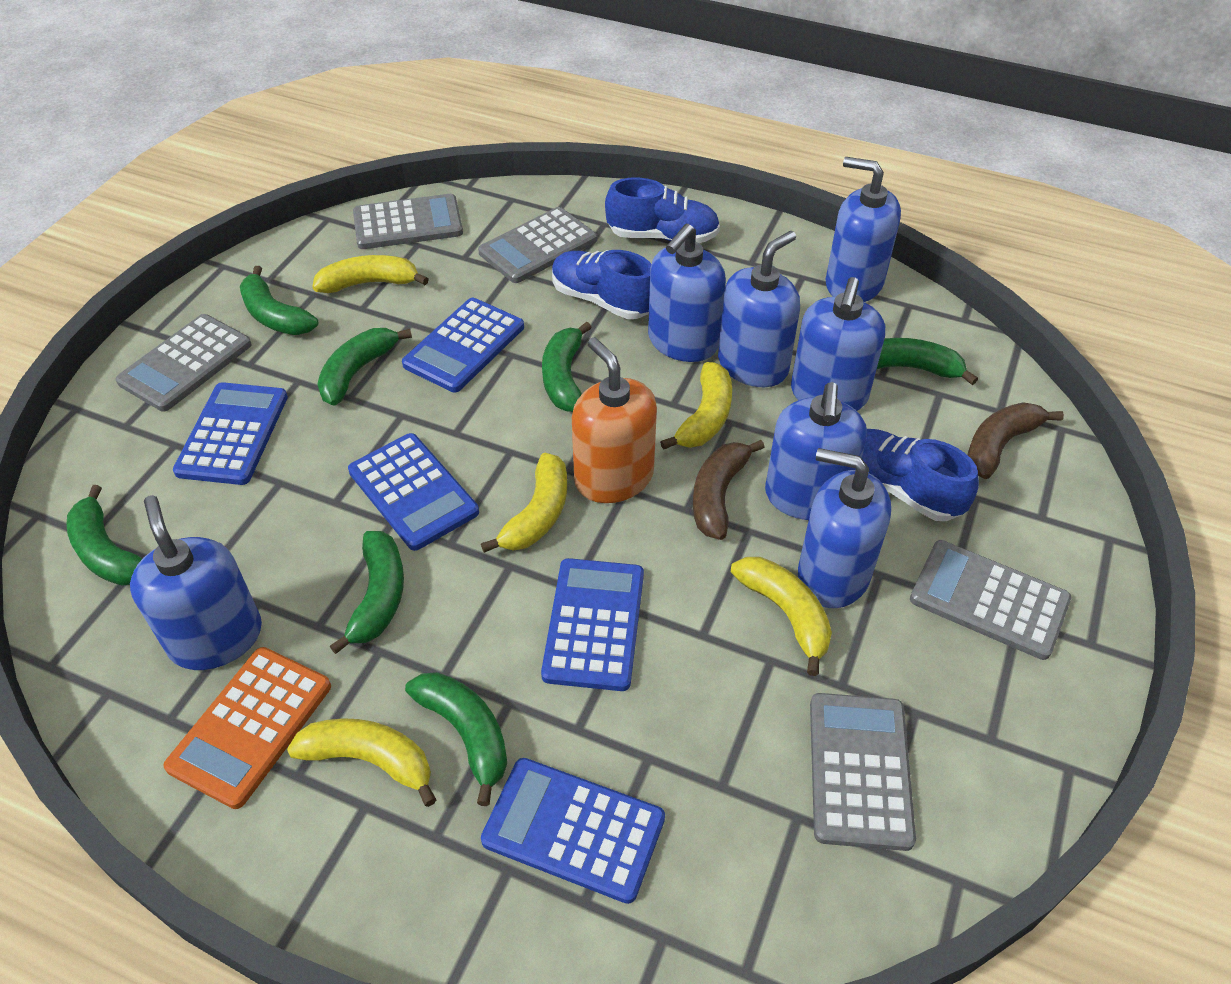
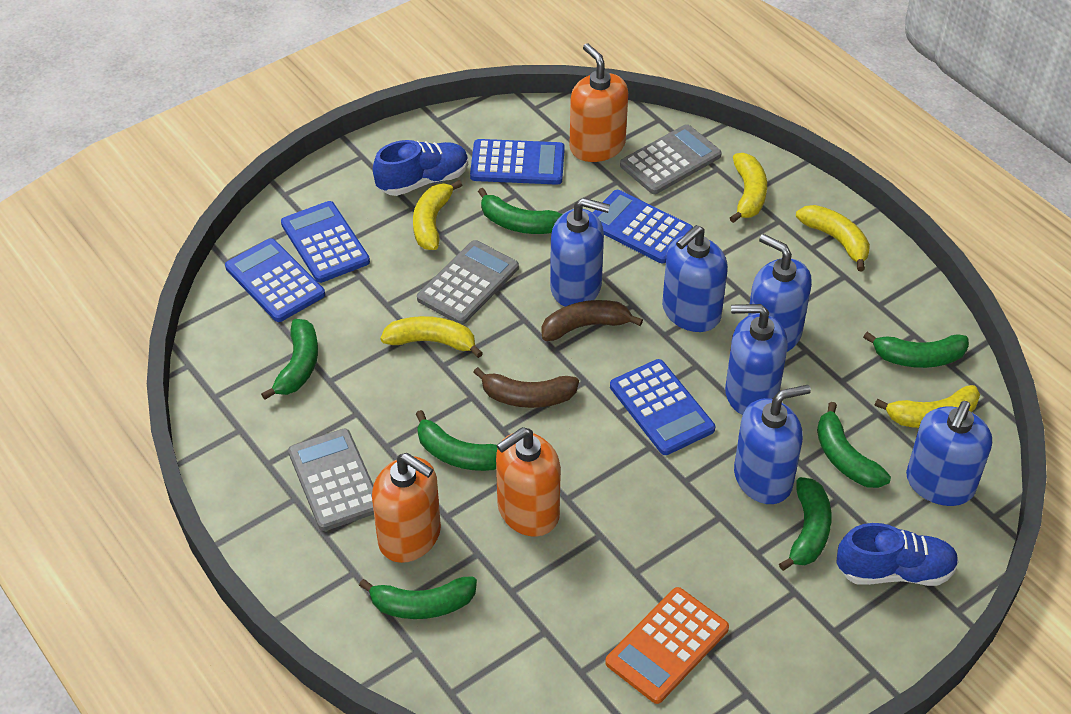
blue shoe: 3 -> 2
blue soap dispenser: 7 -> 6
grey calculator: 5 -> 3
orange soap dispenser: 1 -> 3

